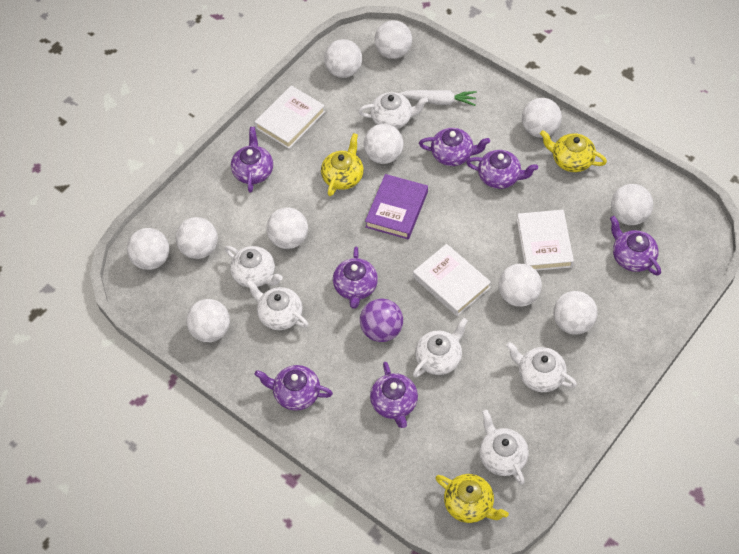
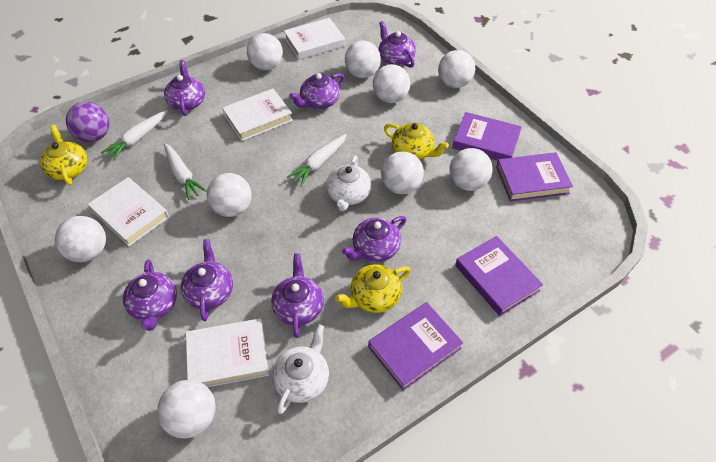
purple book: 1 -> 4
white ball: 11 -> 9
white book: 3 -> 4
white carrot: 1 -> 3
white teapot: 6 -> 2

